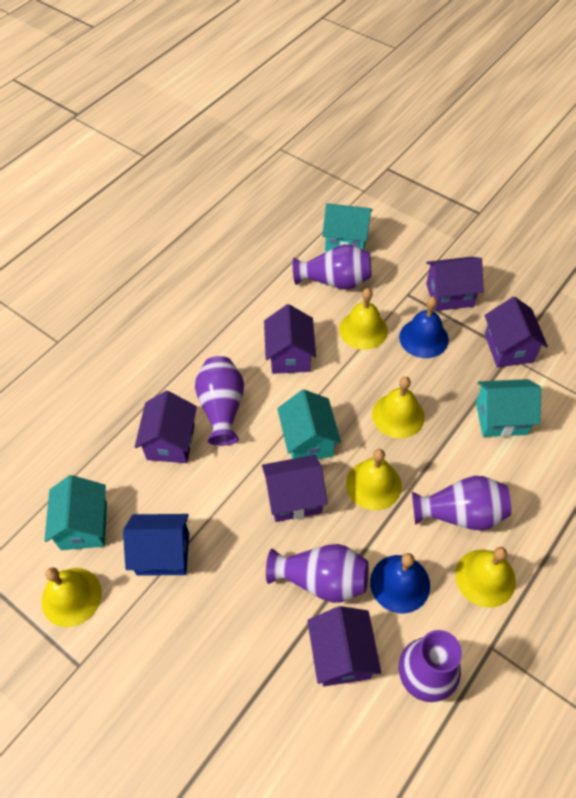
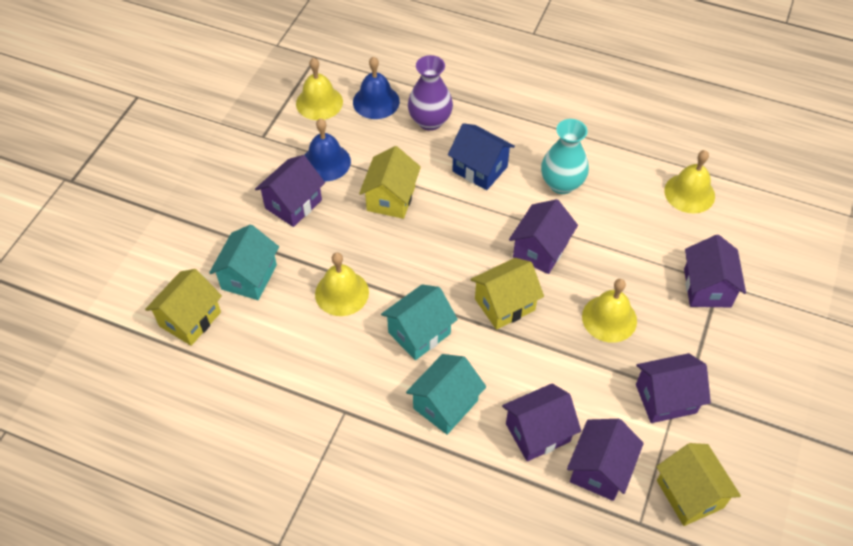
purple vase: 5 -> 1
turquoise house: 4 -> 3
turquoise vase: 0 -> 1
yellow bell: 5 -> 4
yellow house: 0 -> 4

